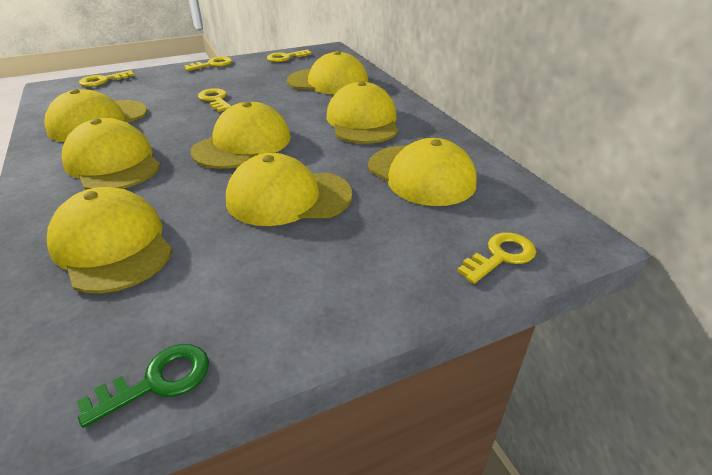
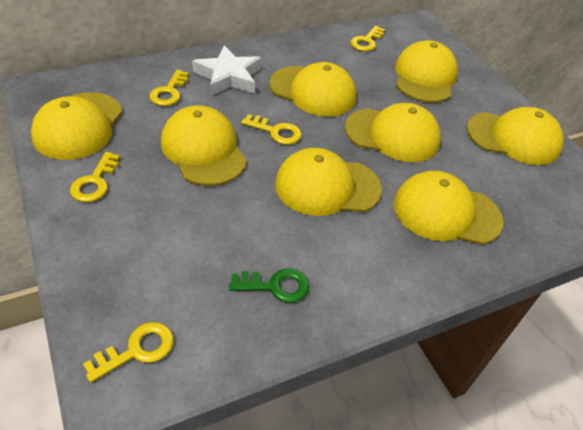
white star: 0 -> 1

